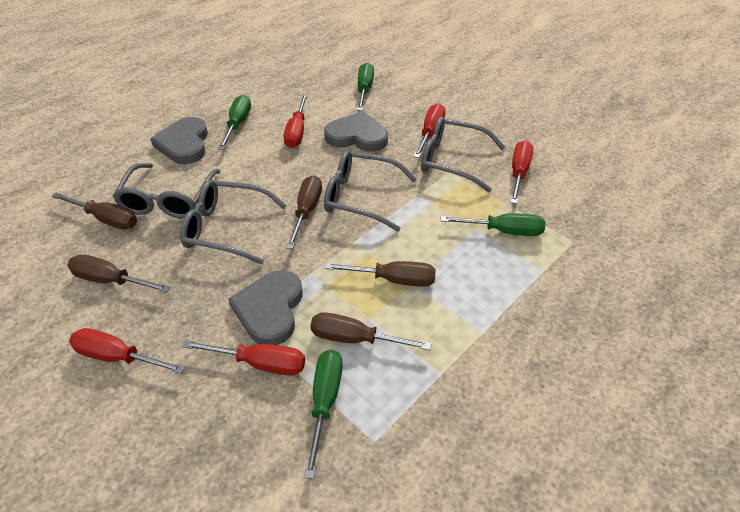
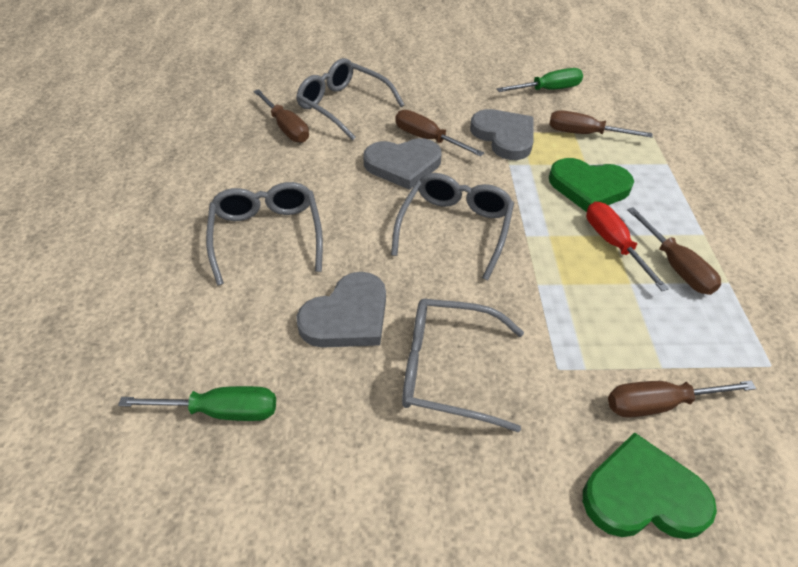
green heart: 0 -> 2
green screwdriver: 4 -> 2
red screwdriver: 5 -> 1

